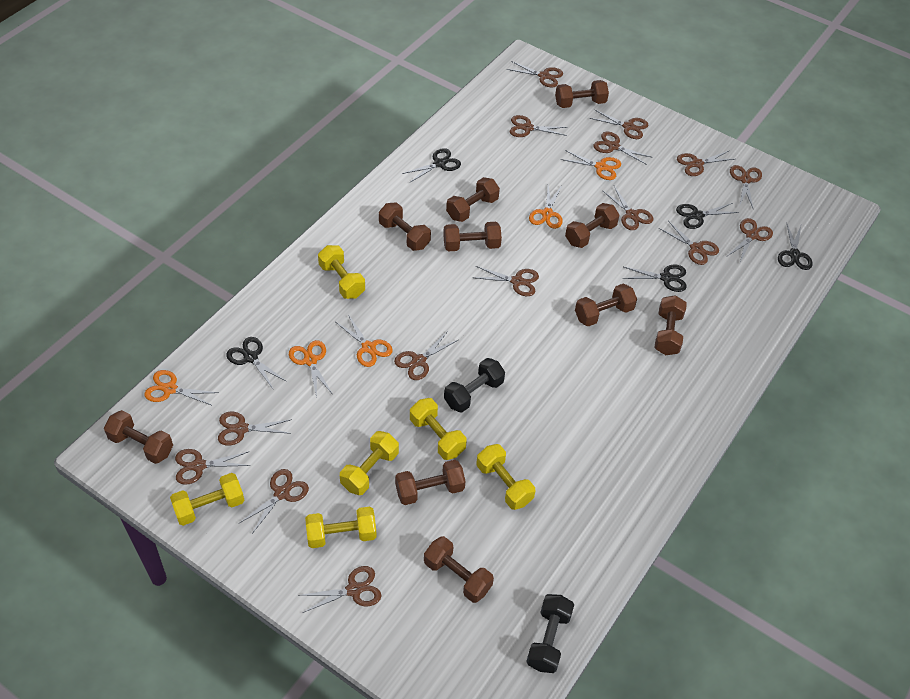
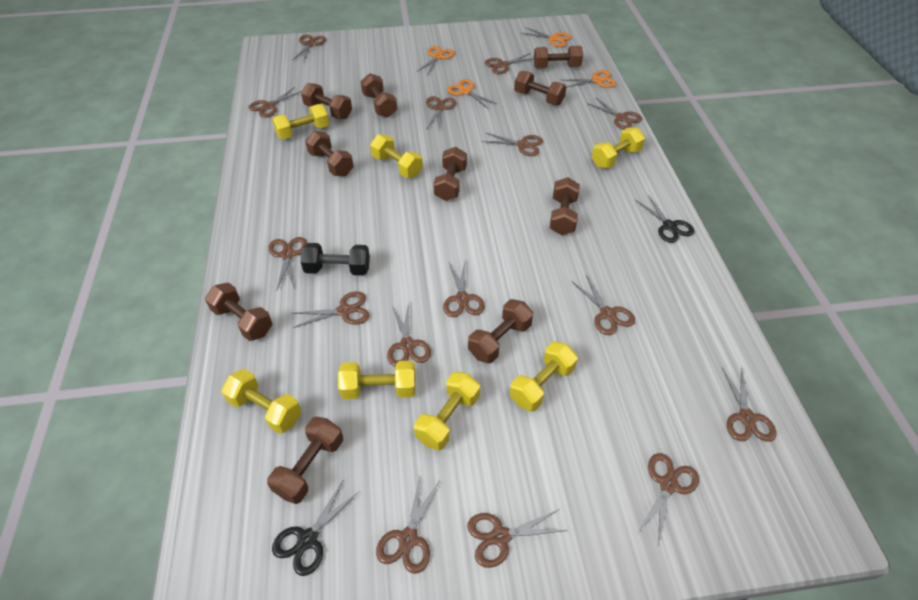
black dumbbell: 2 -> 1
black scissors: 5 -> 2
orange scissors: 5 -> 4
yellow dumbbell: 6 -> 7

